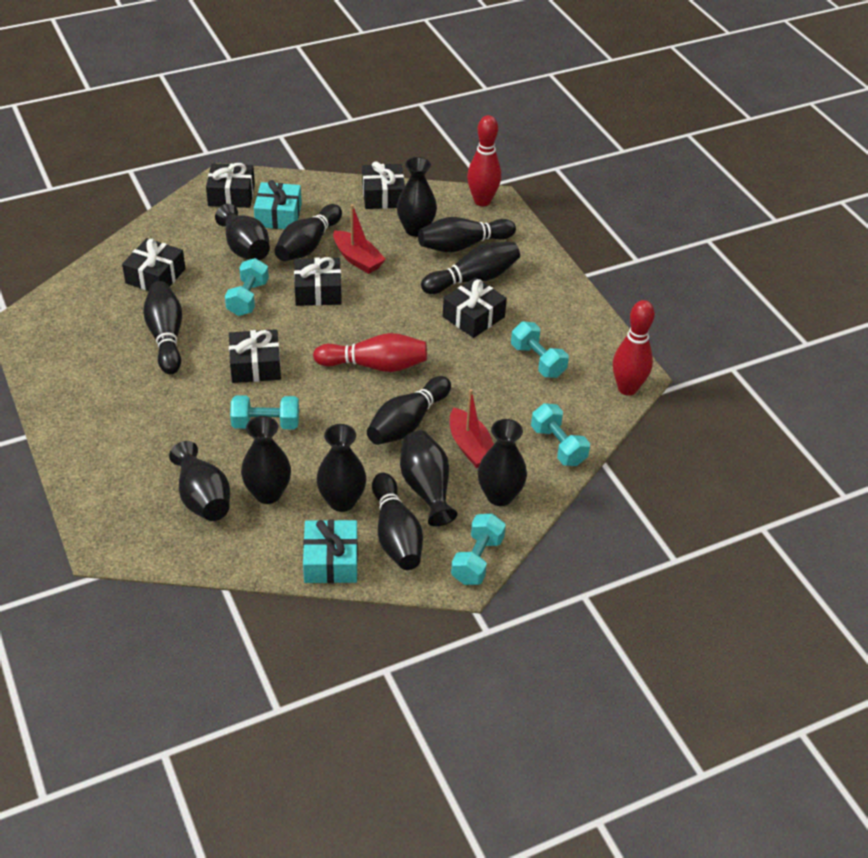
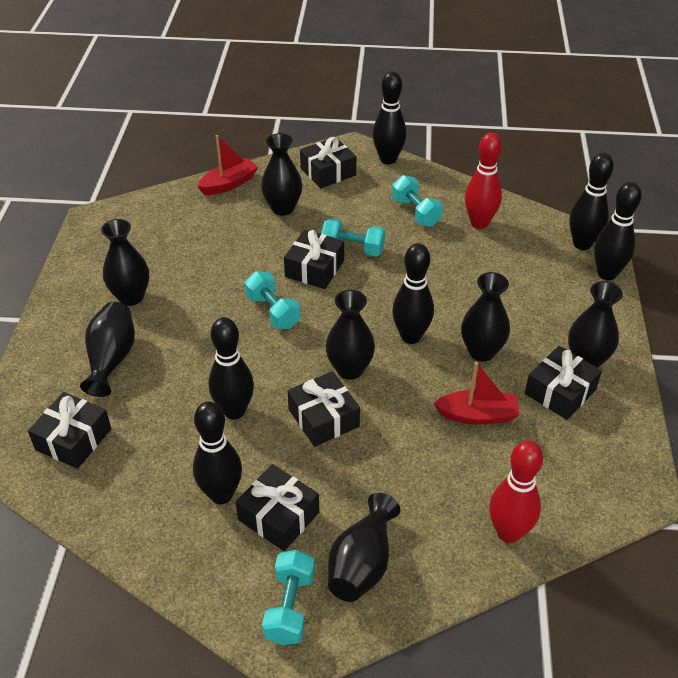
red bowling pin: 3 -> 2
turquoise dumbbell: 5 -> 4
turquoise gift: 2 -> 0

